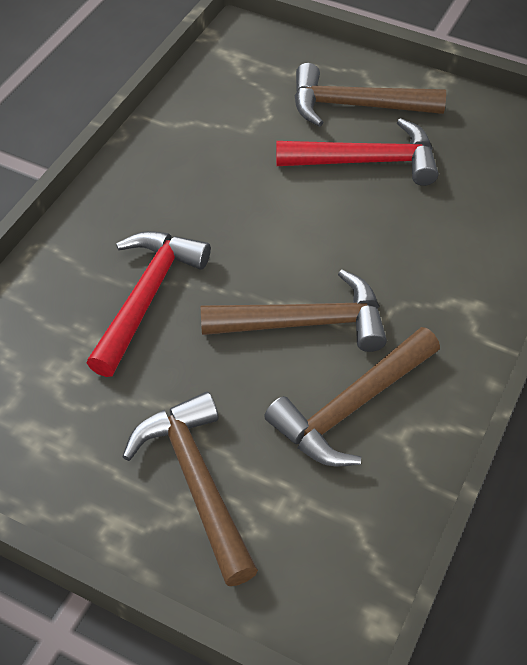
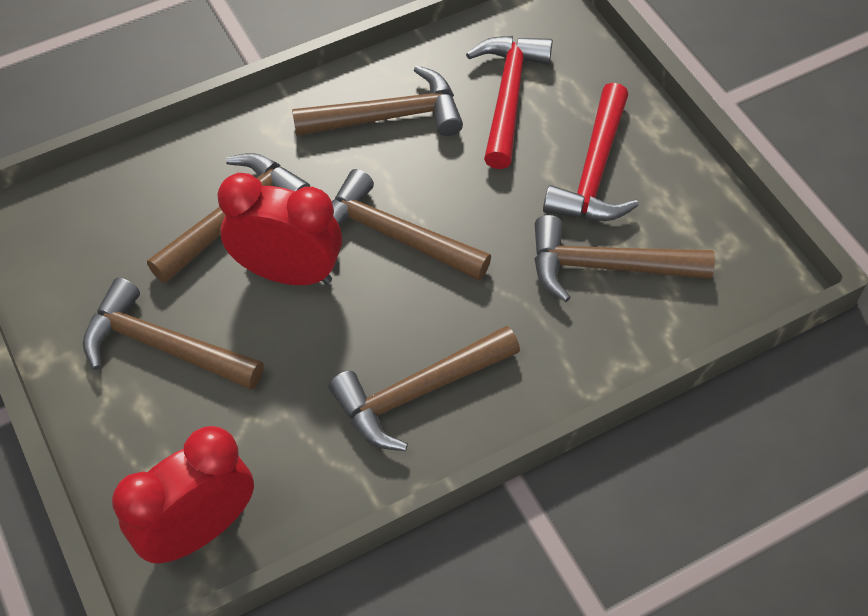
brown hammer: 4 -> 6
red clock: 0 -> 2

